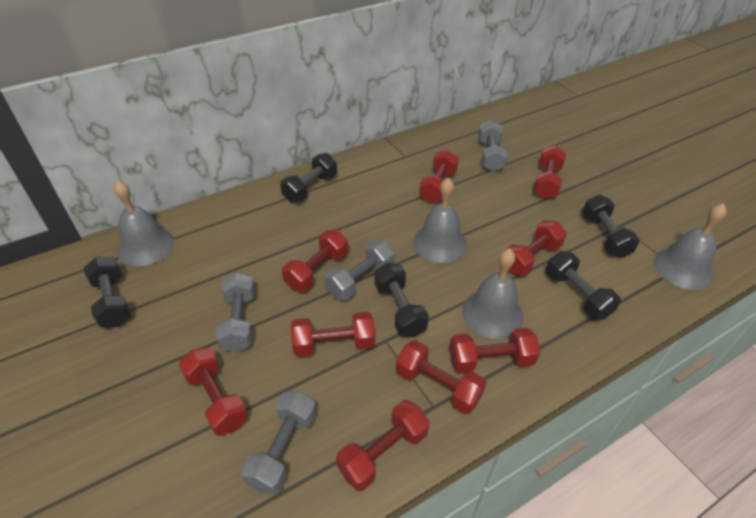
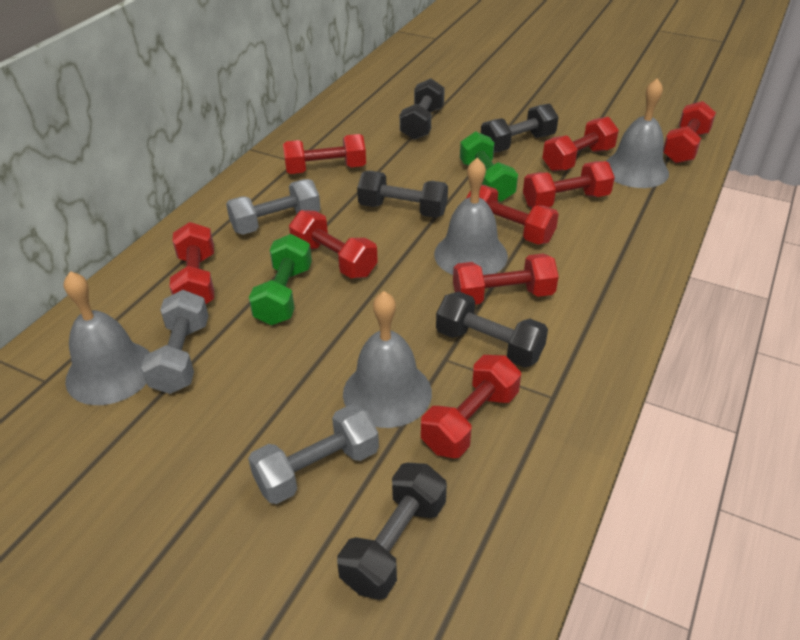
green dumbbell: 0 -> 2
grey dumbbell: 4 -> 3

